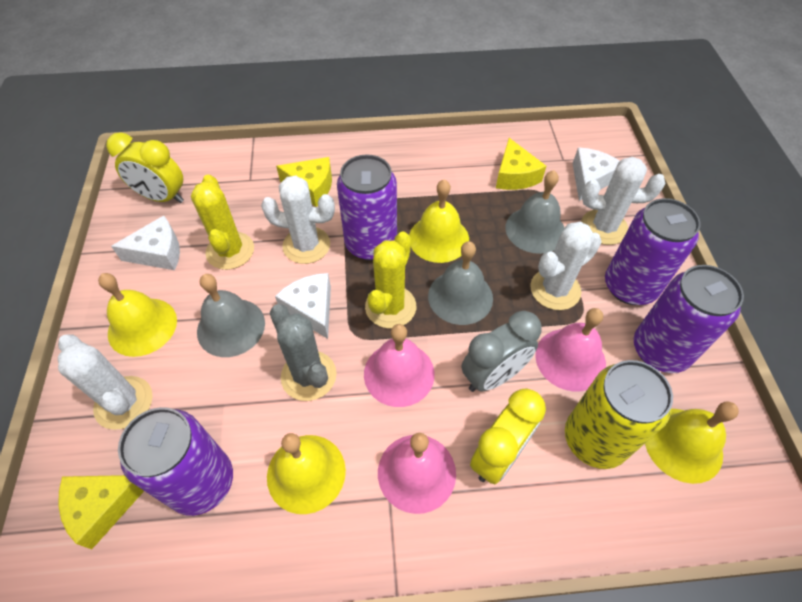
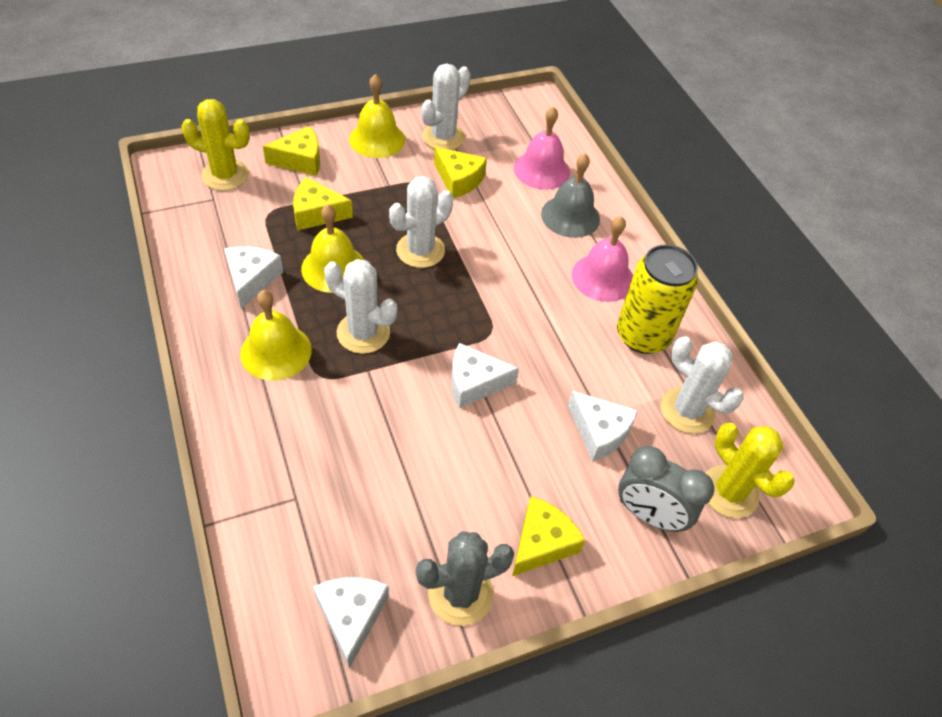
grey bell: 3 -> 1
pink bell: 3 -> 2
purple can: 4 -> 0
white cheese: 3 -> 4
yellow bell: 4 -> 3
yellow cheese: 3 -> 4
yellow clock: 2 -> 0

